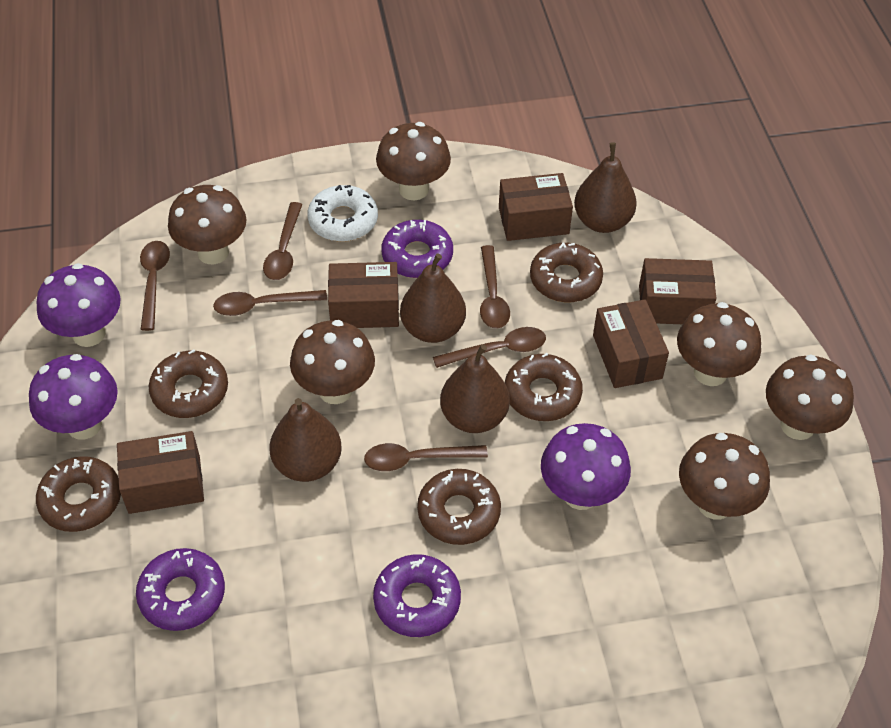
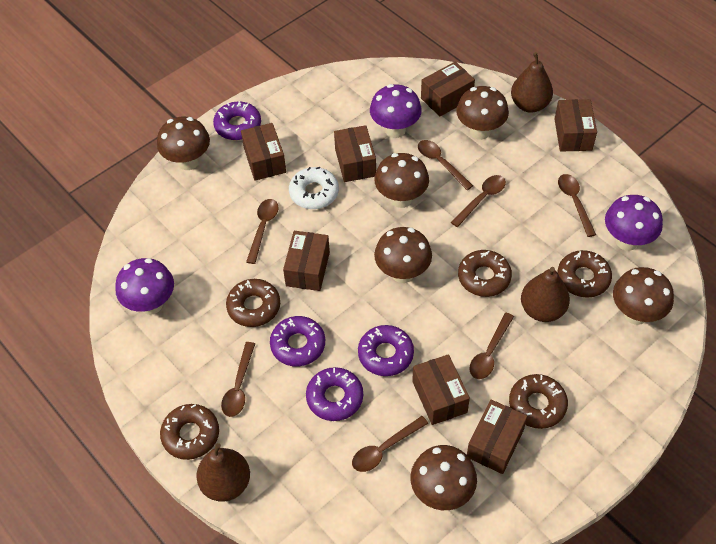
brown box: 5 -> 7
brown pear: 4 -> 3
brown spoon: 6 -> 7
purple donut: 3 -> 4

